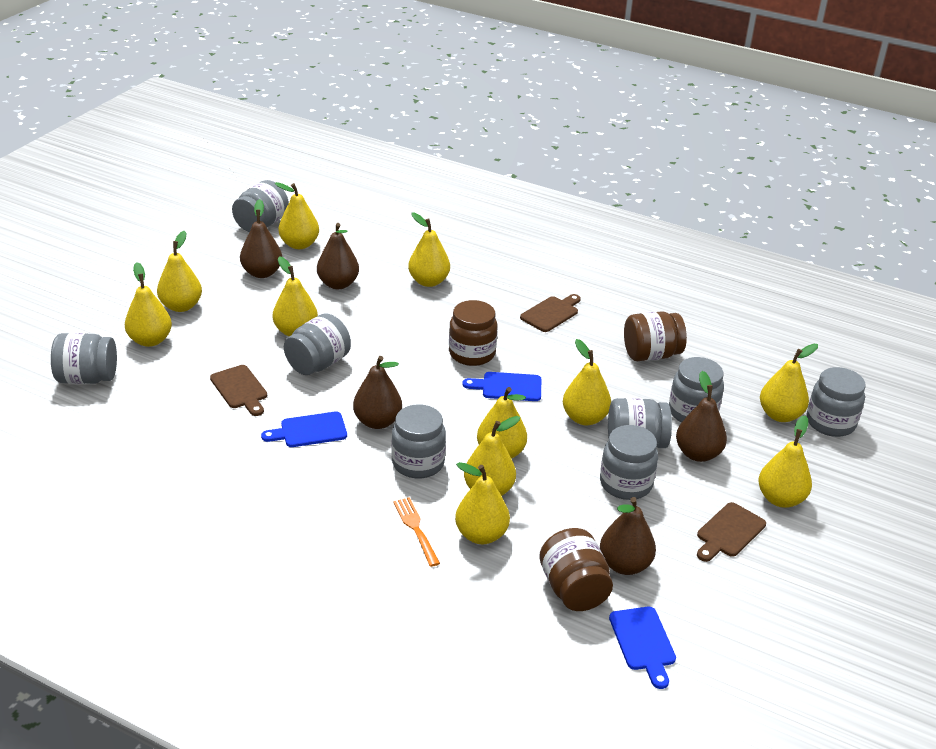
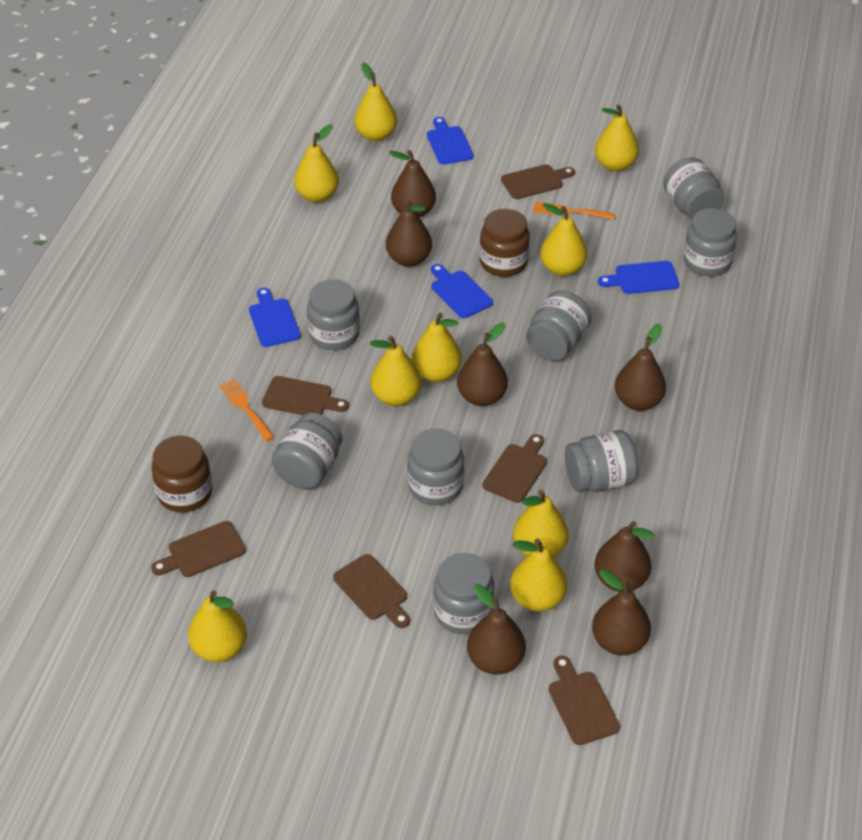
blue cutting board: 3 -> 4
brown cutting board: 3 -> 6
brown jar: 3 -> 2
brown pear: 5 -> 7
orange fork: 1 -> 2
yellow pear: 11 -> 9

